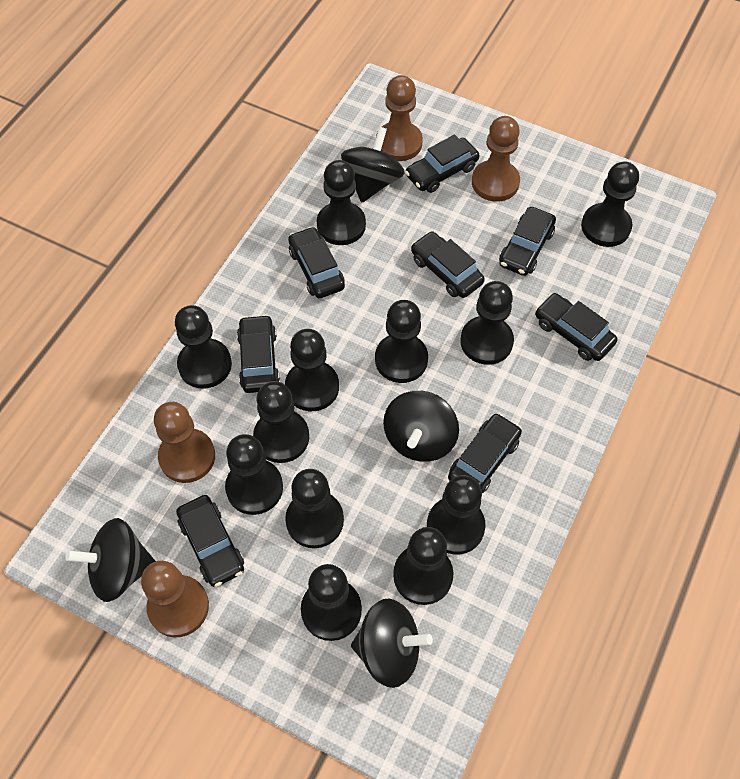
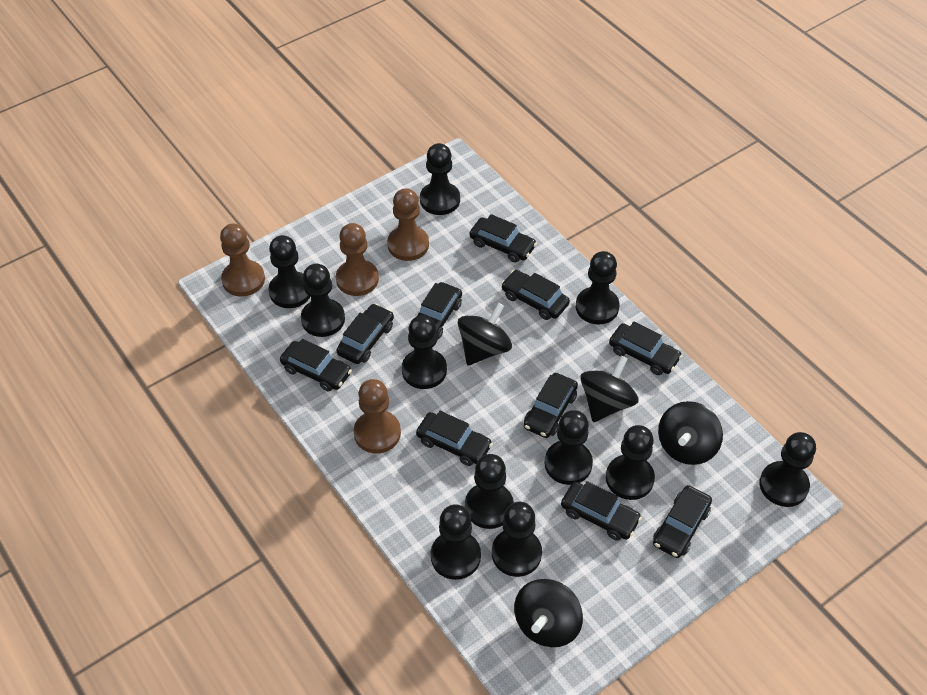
black car: 8 -> 10
black pawn: 12 -> 11

